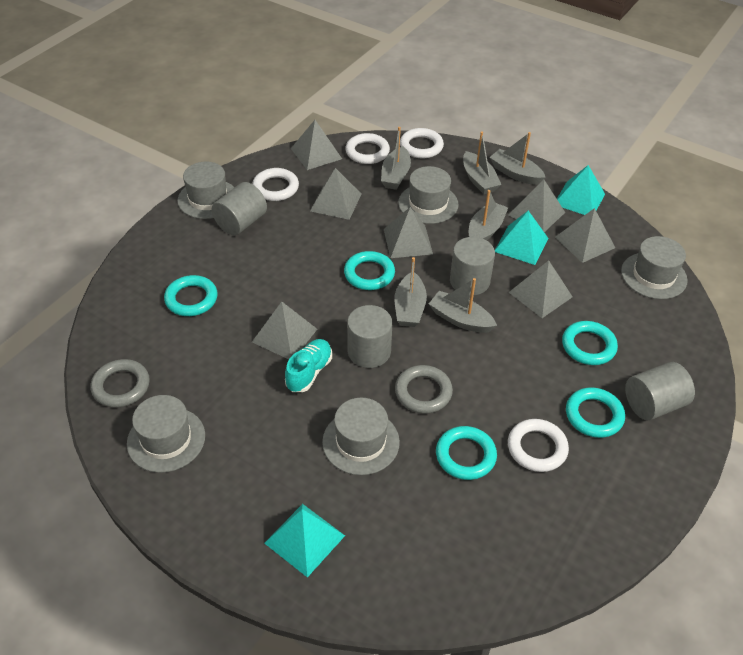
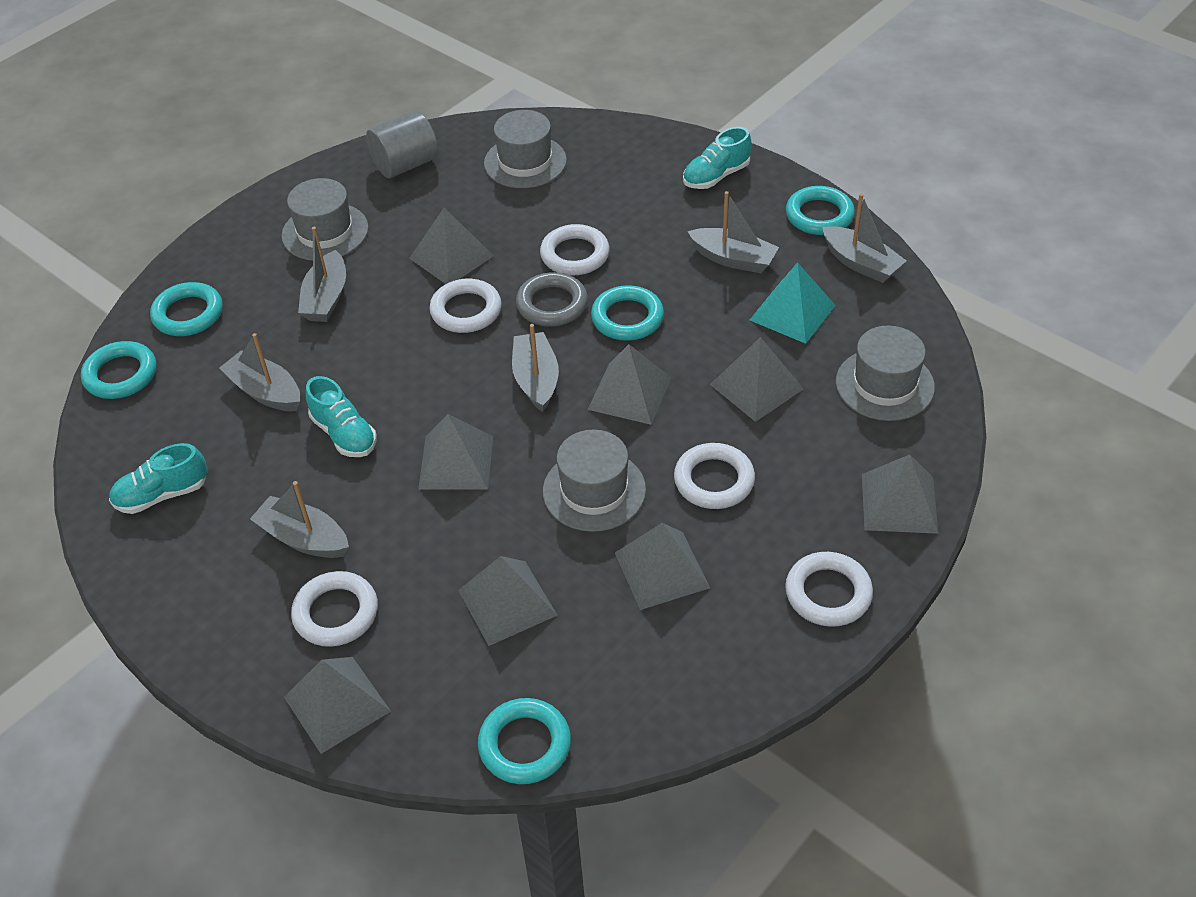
grey cylinder: 4 -> 1
grey hat: 5 -> 4
grey pyramid: 7 -> 8
grey ring: 2 -> 1
turquoise pyramid: 3 -> 1
turquoise shoe: 1 -> 3
white ring: 4 -> 5

